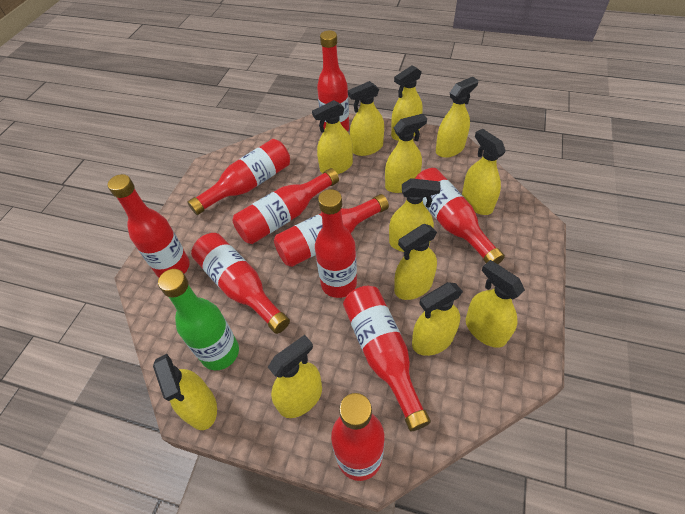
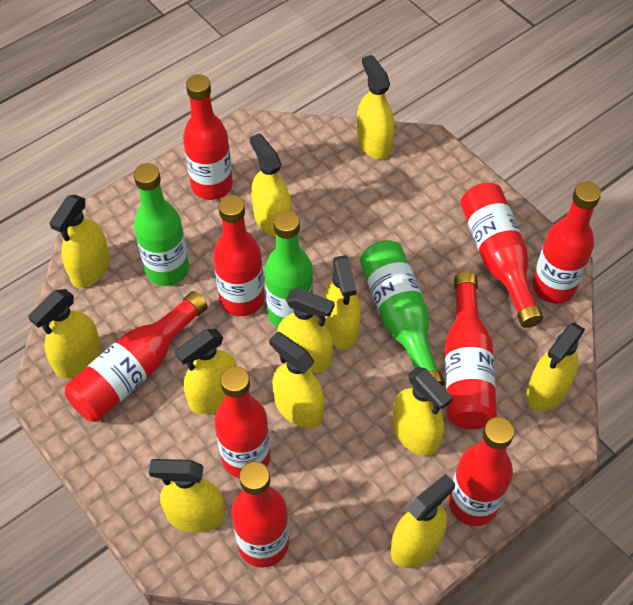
green bottle: 1 -> 3
red bottle: 10 -> 9

